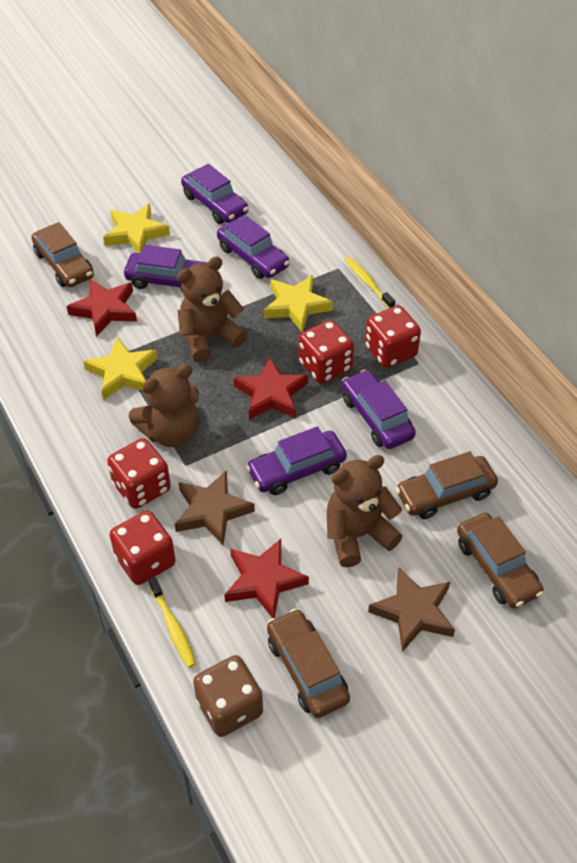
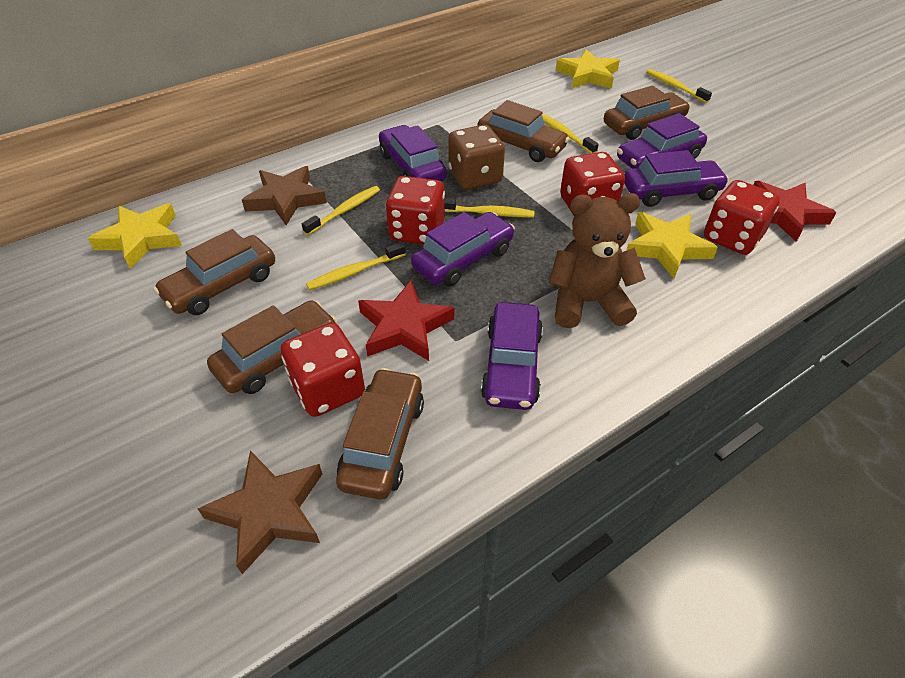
brown car: 4 -> 5
brown teddy bear: 3 -> 1
red star: 3 -> 2
yellow toothbrush: 2 -> 5

